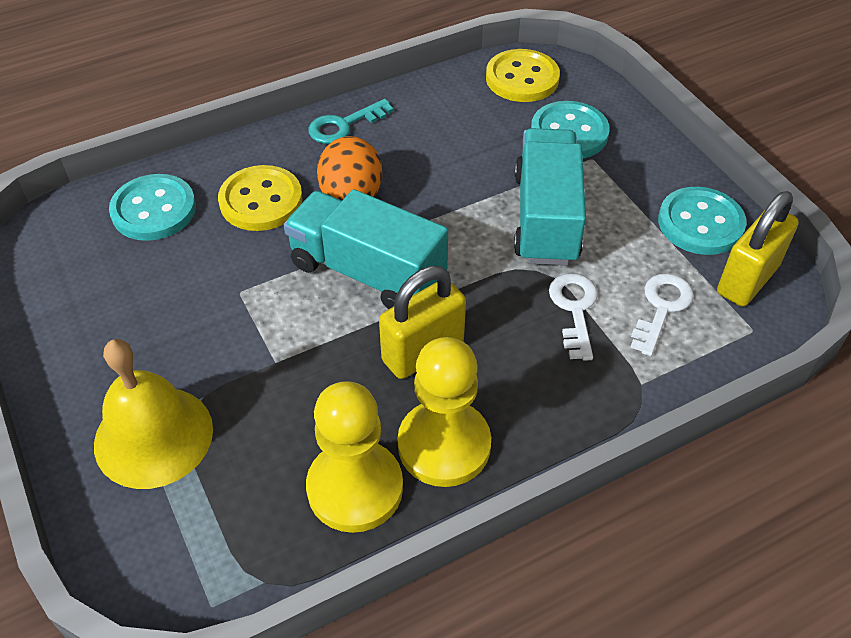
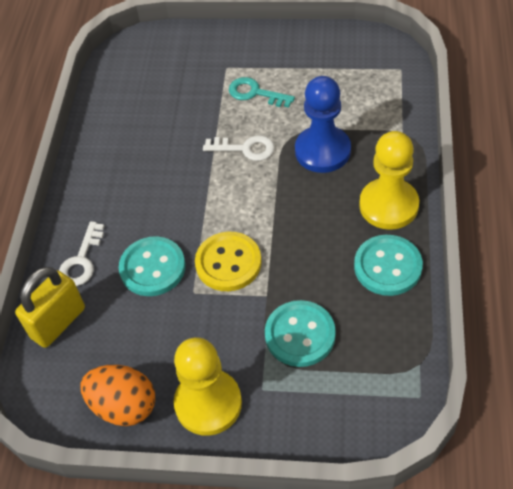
blue pawn: 0 -> 1
turquoise truck: 2 -> 0
yellow bell: 1 -> 0
yellow button: 2 -> 1
yellow padlock: 2 -> 1

